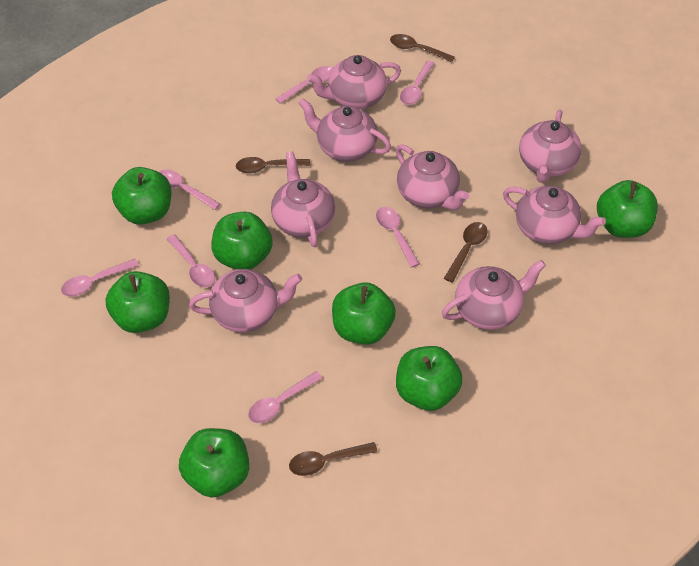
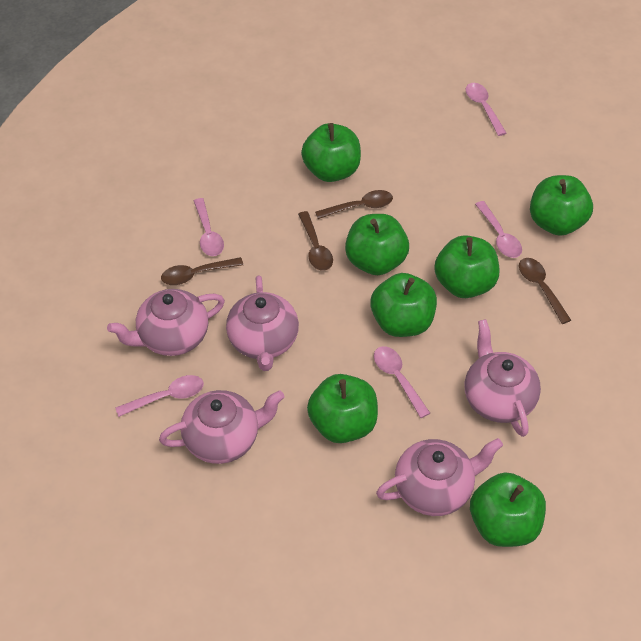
pink spoon: 7 -> 5
pink teapot: 8 -> 5

